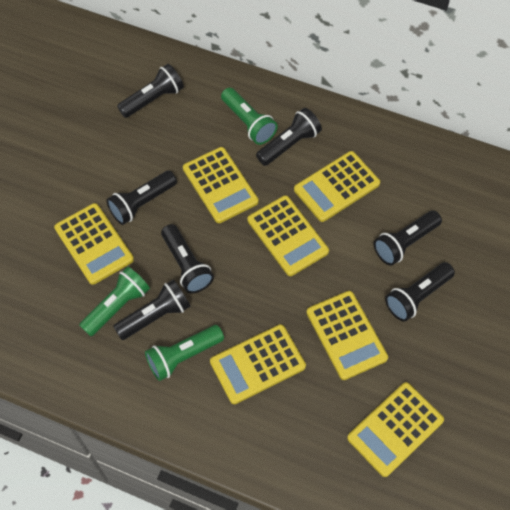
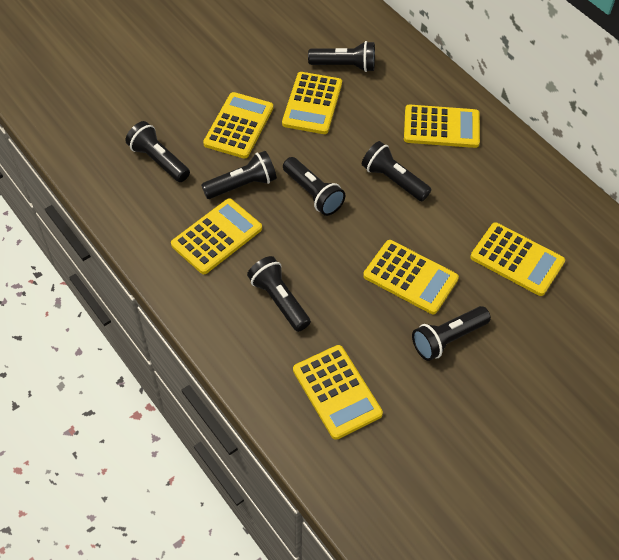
green flashlight: 3 -> 0

